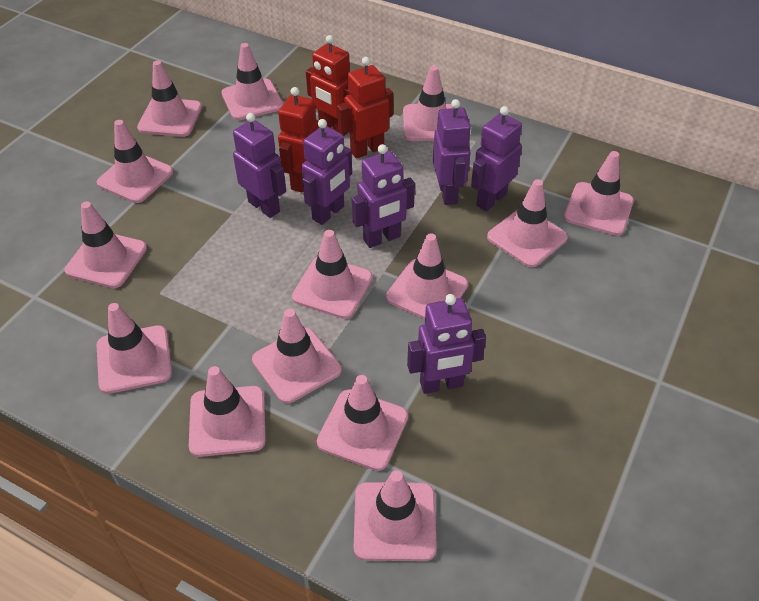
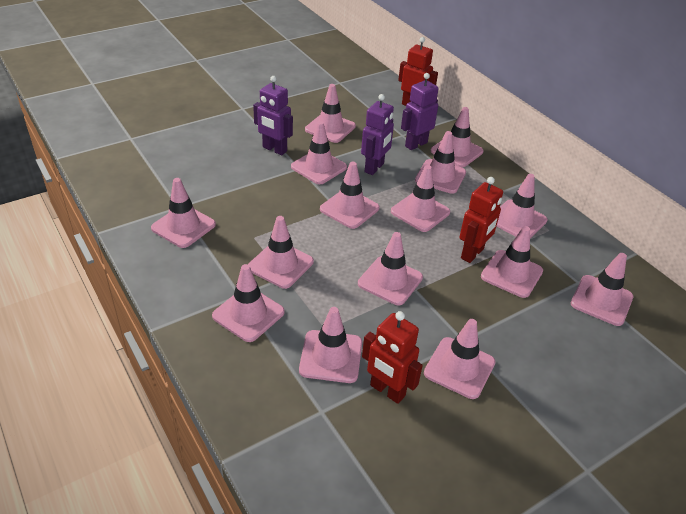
pink traffic cone: 14 -> 15
purple robot: 6 -> 3

